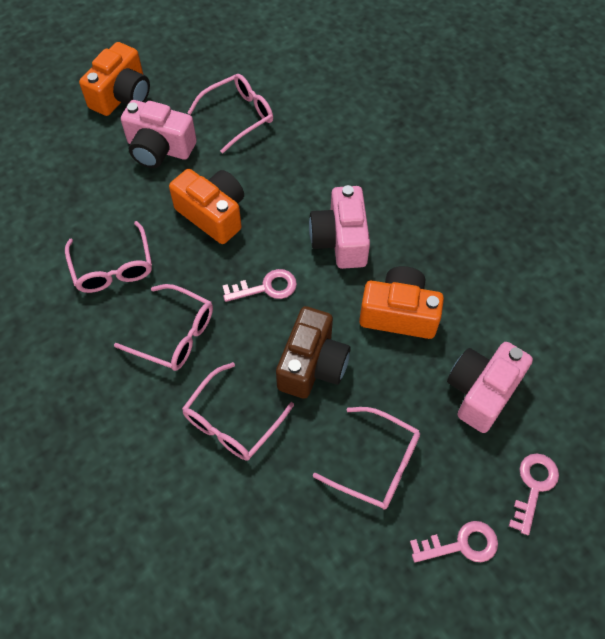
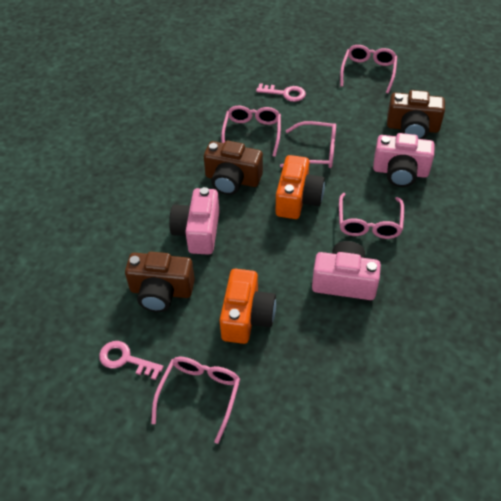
brown camera: 1 -> 3
orange camera: 3 -> 2
pink key: 3 -> 2

